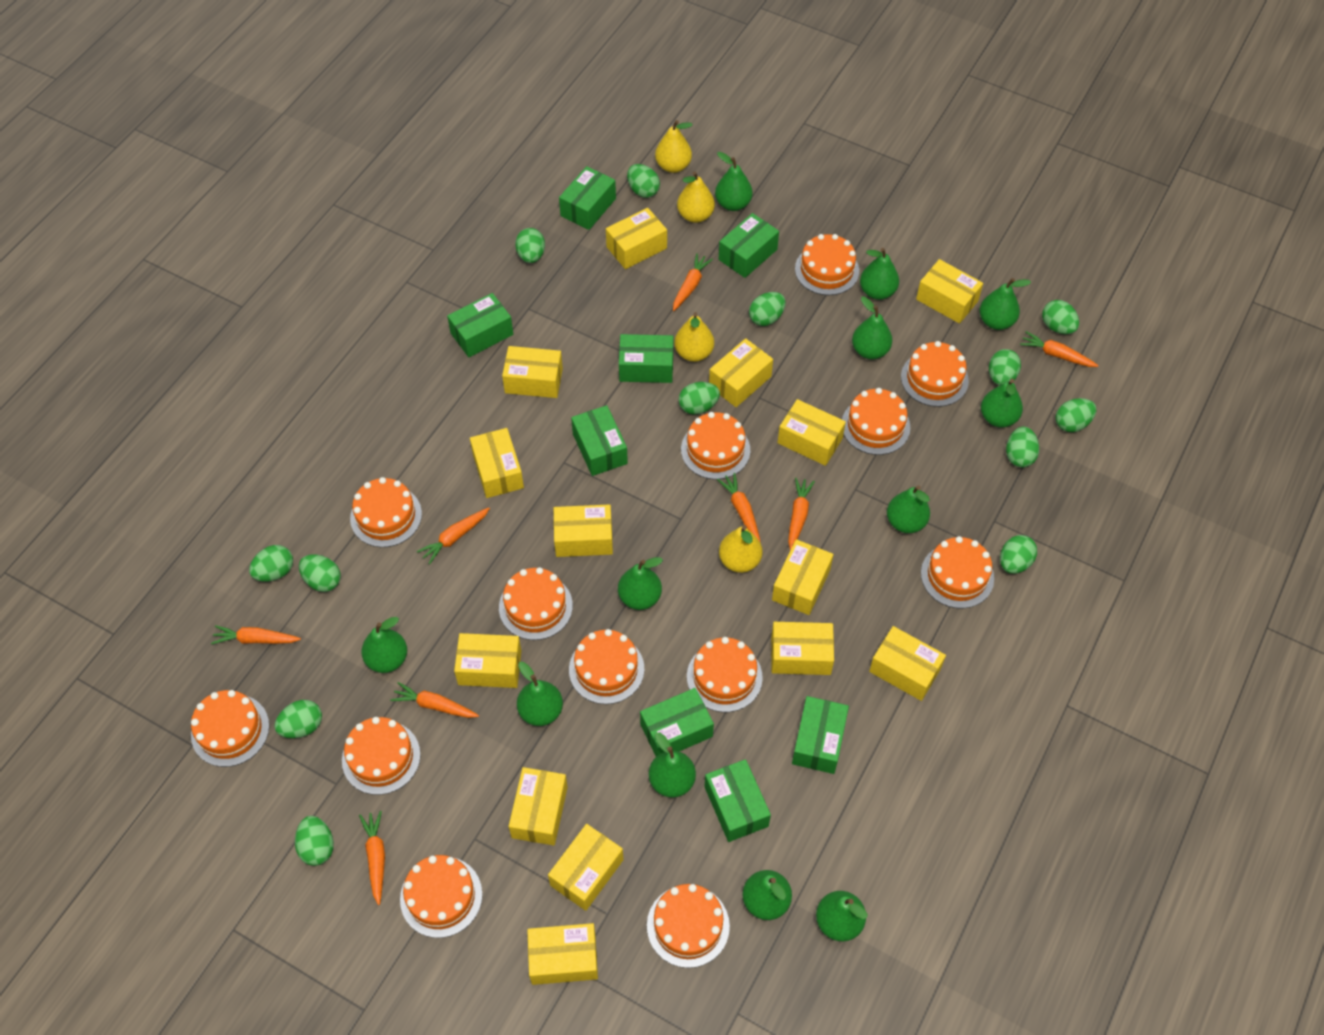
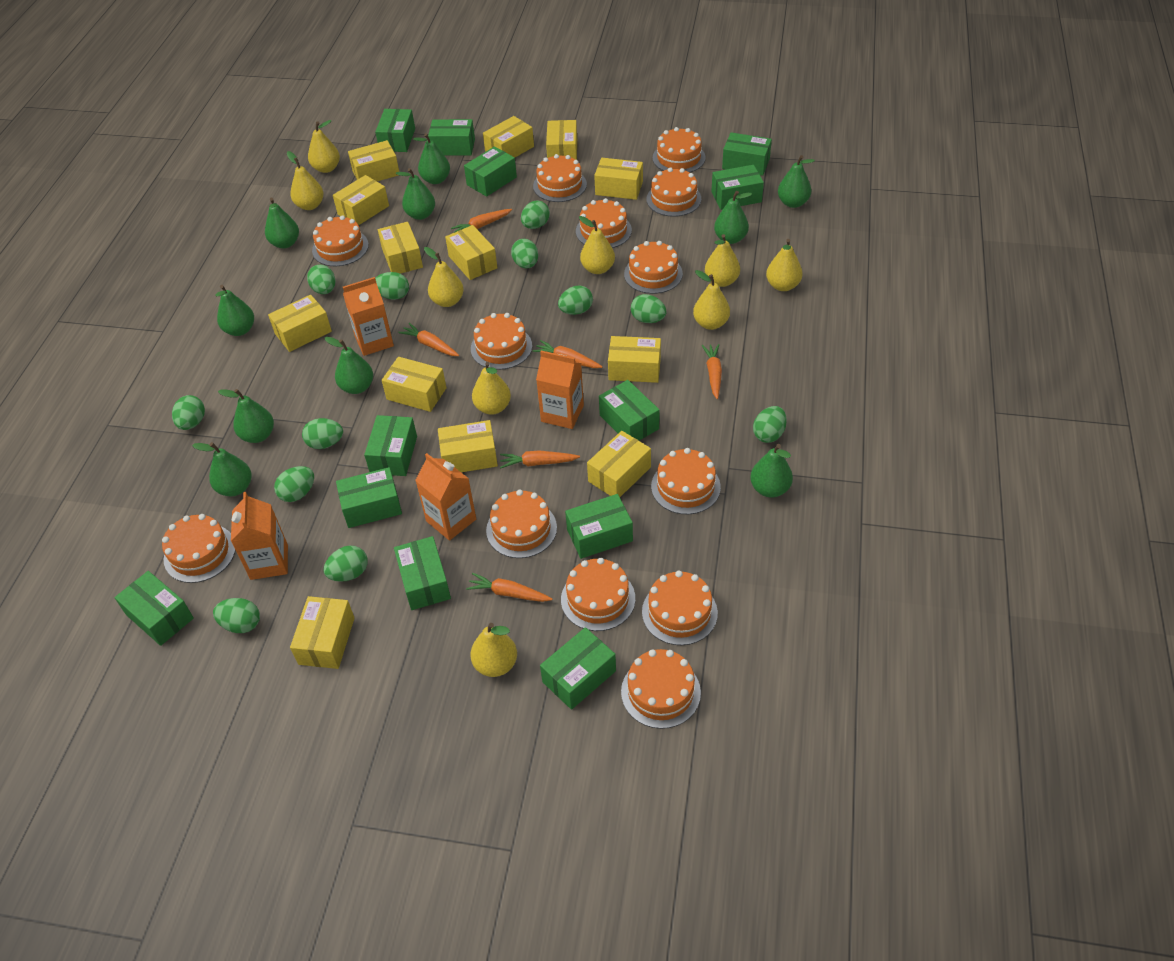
green box: 8 -> 12
green egg: 13 -> 12
green pear: 12 -> 10
orange carrot: 8 -> 6
orange carton: 0 -> 4
yellow box: 14 -> 13
yellow pear: 4 -> 9

